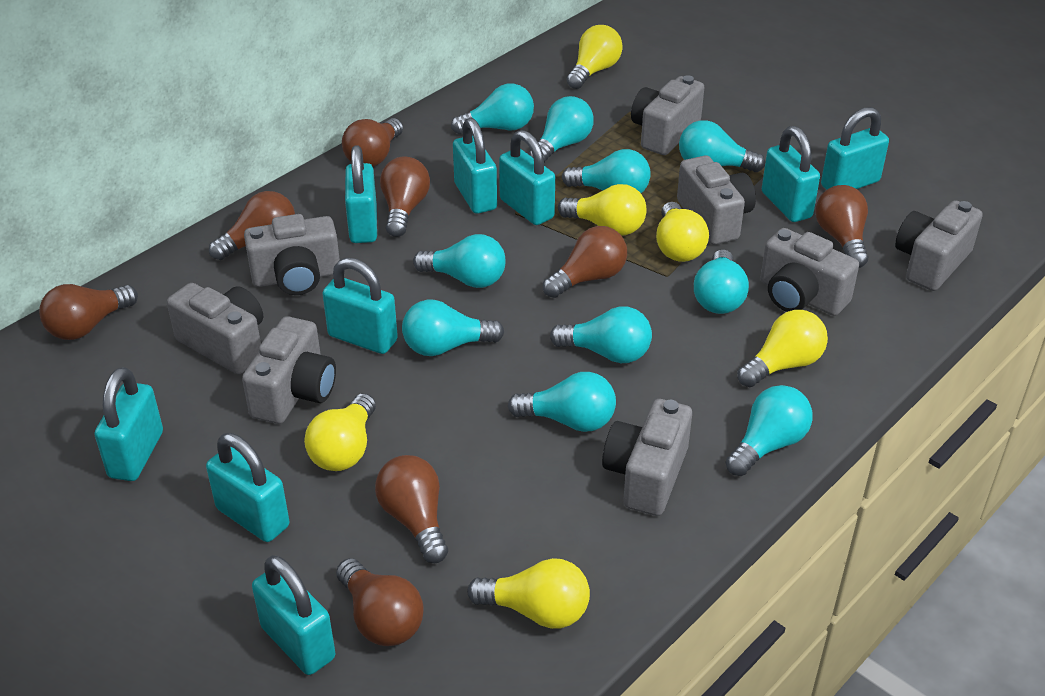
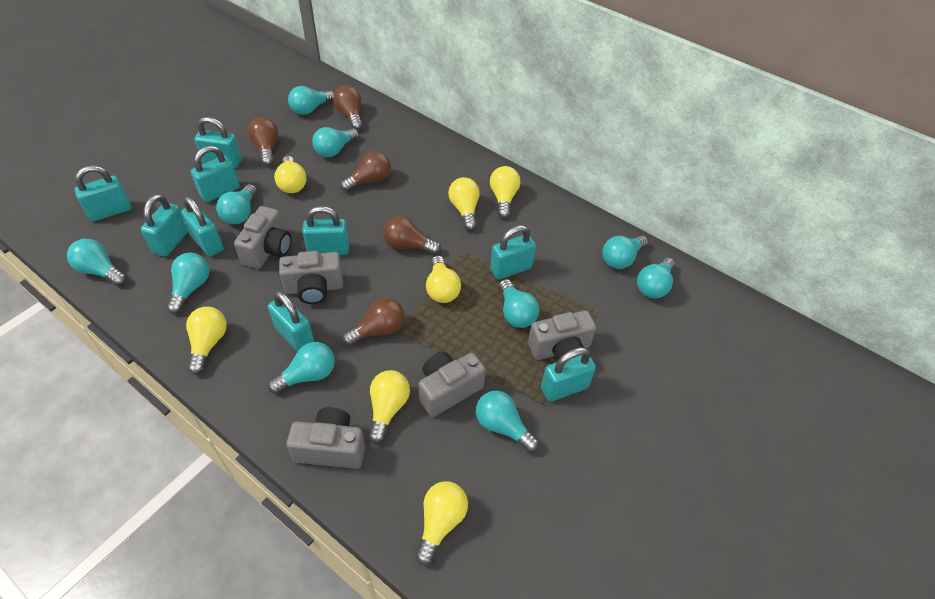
brown light bulb: 8 -> 5
grey camera: 8 -> 5
yellow light bulb: 6 -> 7

